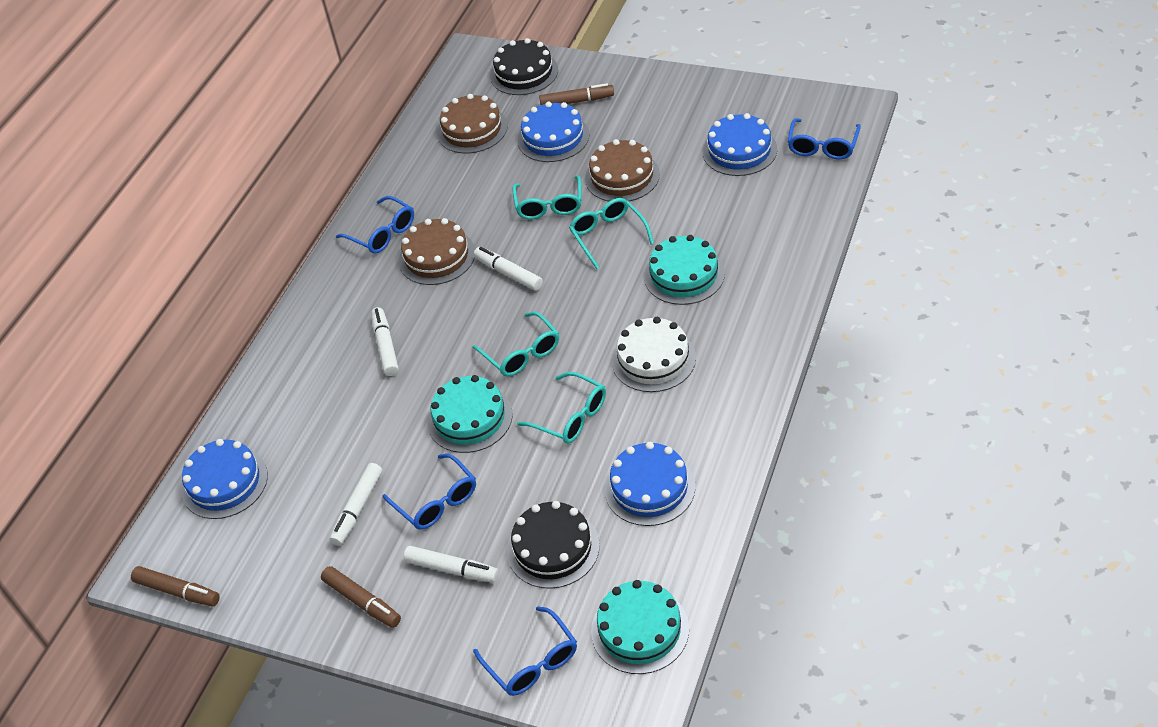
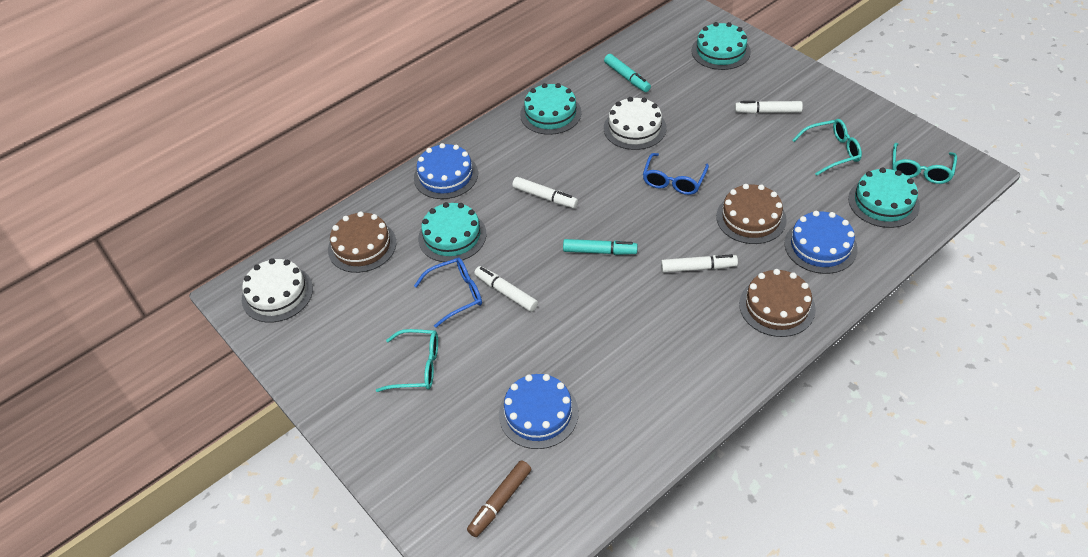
black cake: 2 -> 0
blue cake: 4 -> 3
blue glasses: 4 -> 2
brown marker: 3 -> 1
turquoise cake: 3 -> 4
turquoise glasses: 4 -> 3
turquoise marker: 0 -> 2
white cake: 1 -> 2

